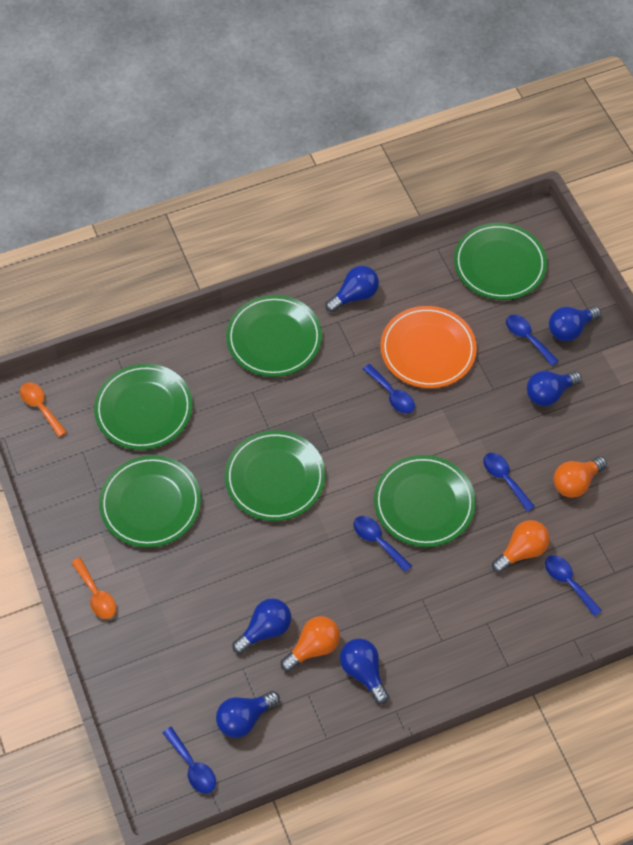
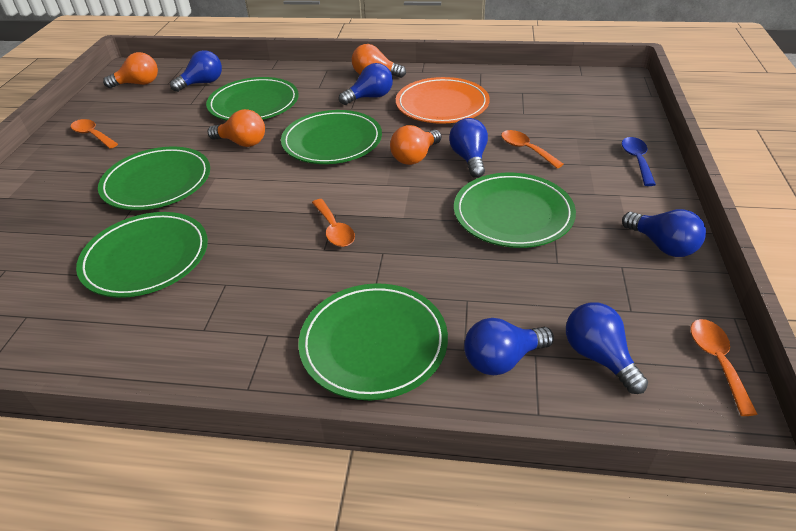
blue spoon: 6 -> 1
orange light bulb: 3 -> 4
orange spoon: 2 -> 4

